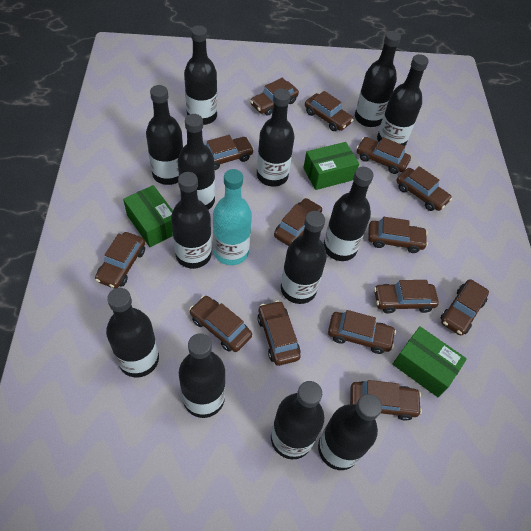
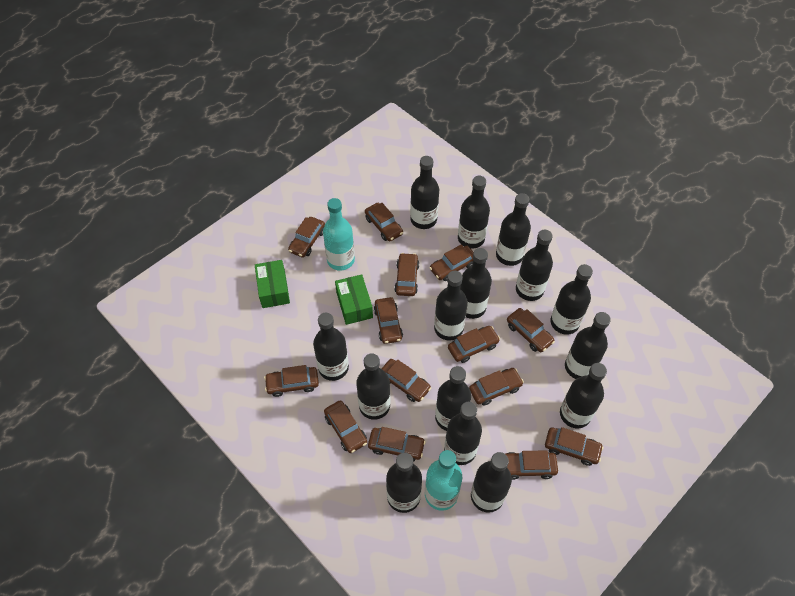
black bottle: 13 -> 15
green box: 3 -> 2
turquoise bottle: 1 -> 2

